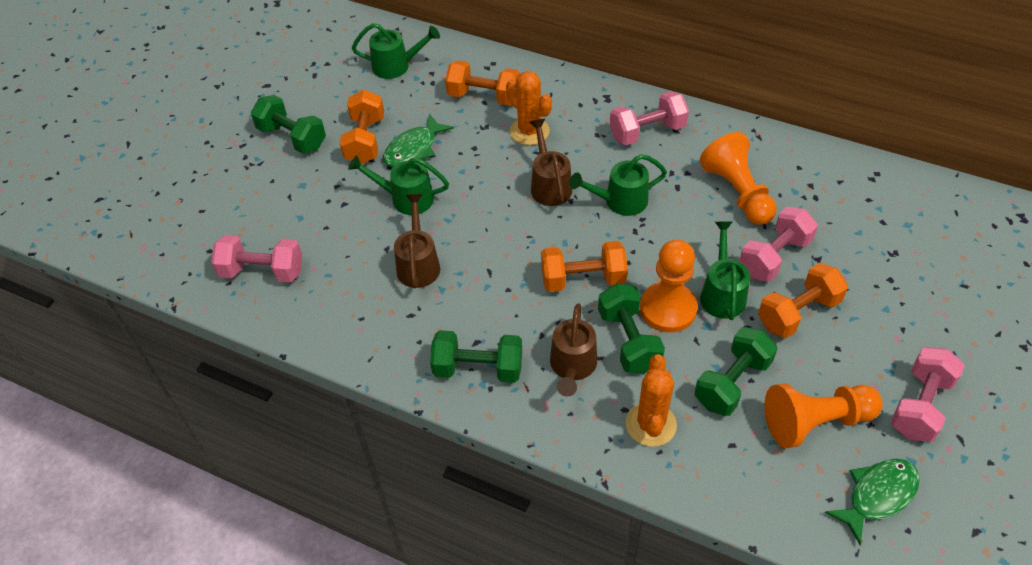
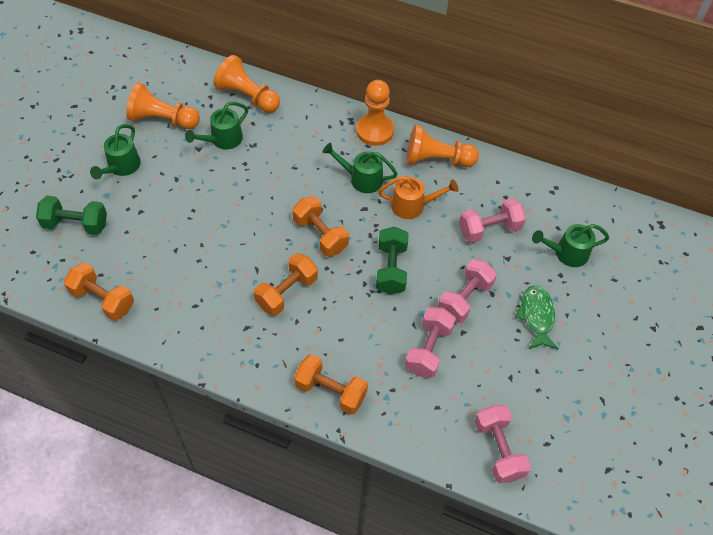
brown watering can: 3 -> 0
green dumbbell: 4 -> 2
green fish: 2 -> 1
orange cactus: 2 -> 0
orange pawn: 3 -> 4
orange watering can: 0 -> 1

